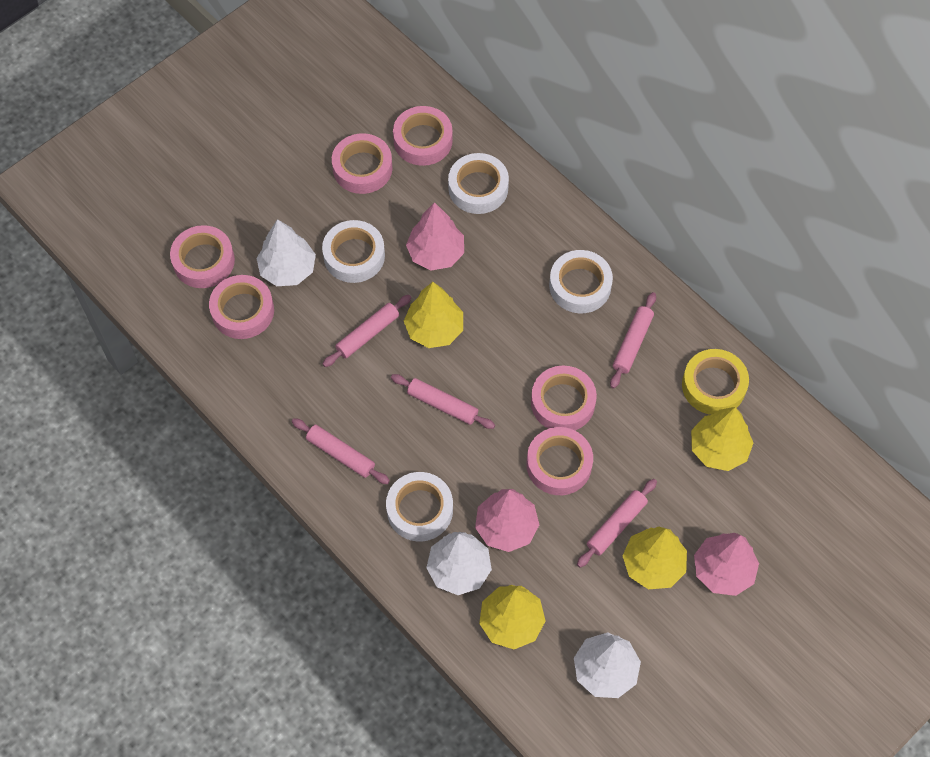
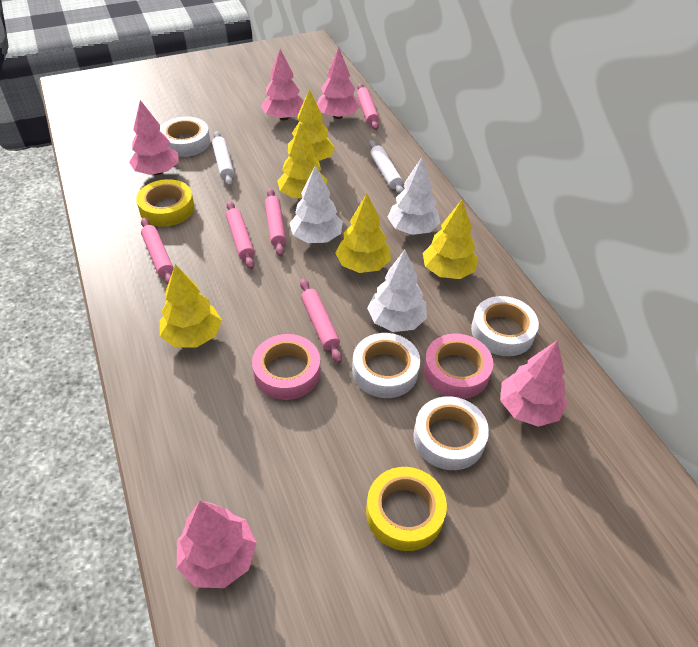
pink tape: 6 -> 2
pink tree: 3 -> 5
white rolling pin: 0 -> 2
yellow tape: 1 -> 2
yellow tree: 4 -> 5

